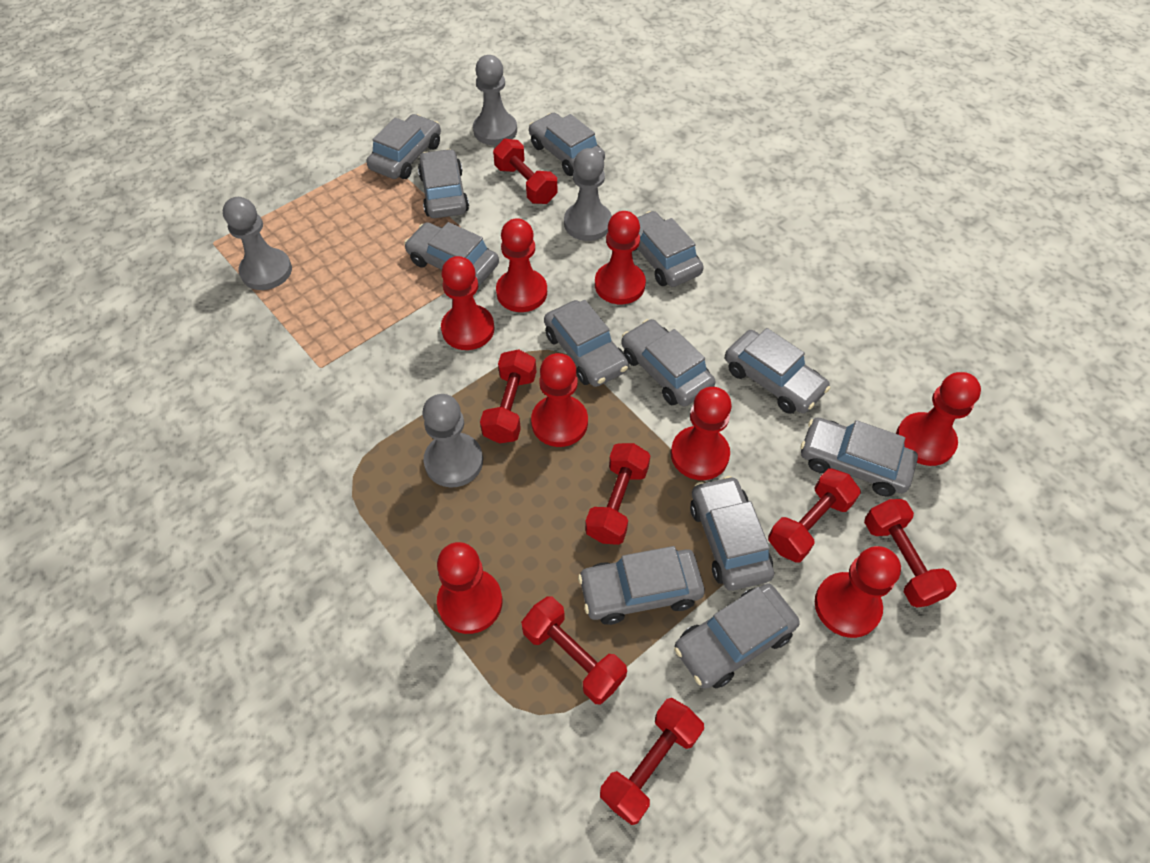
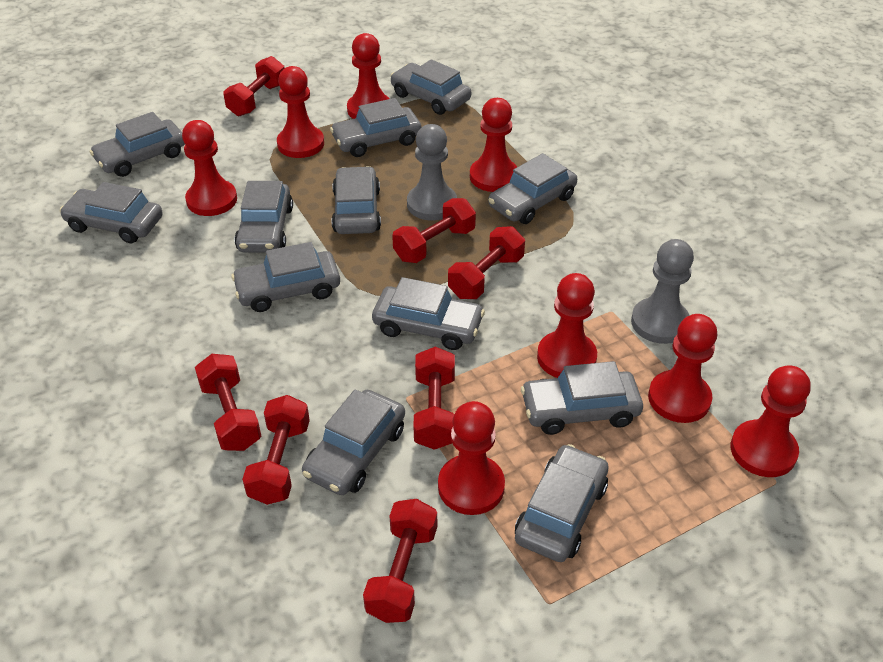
grey pawn: 4 -> 2

